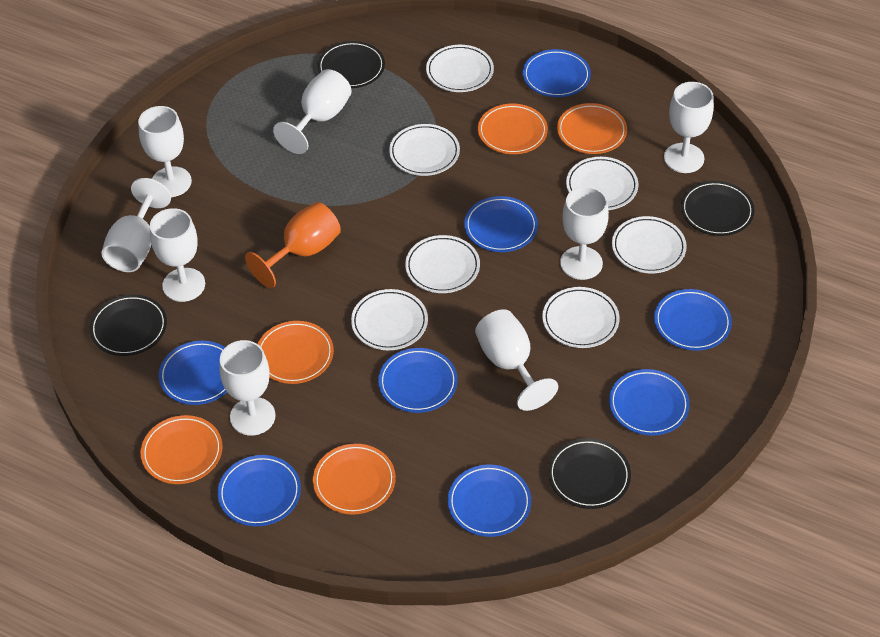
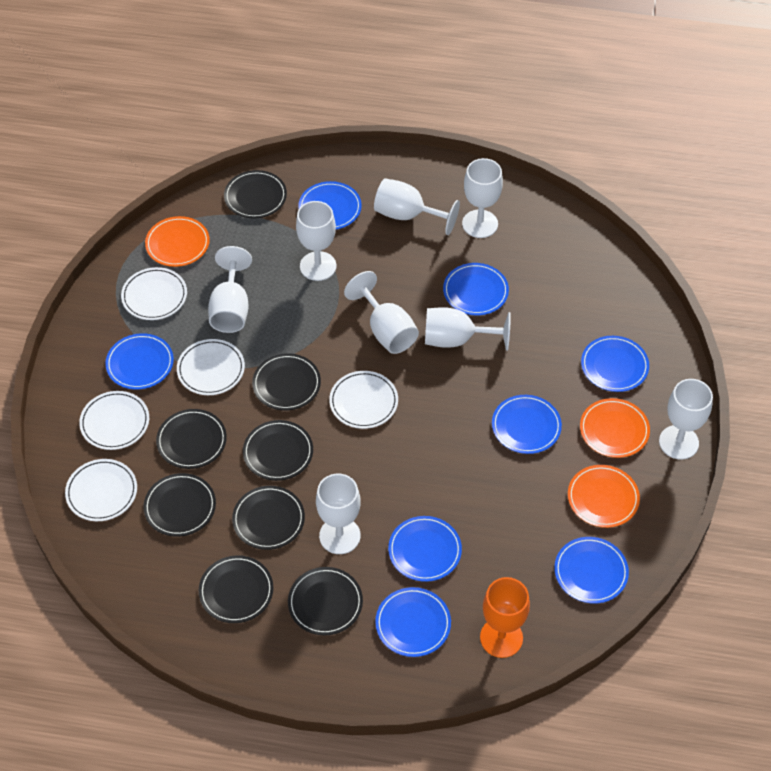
black plate: 4 -> 8
orange plate: 5 -> 3
white plate: 7 -> 5

